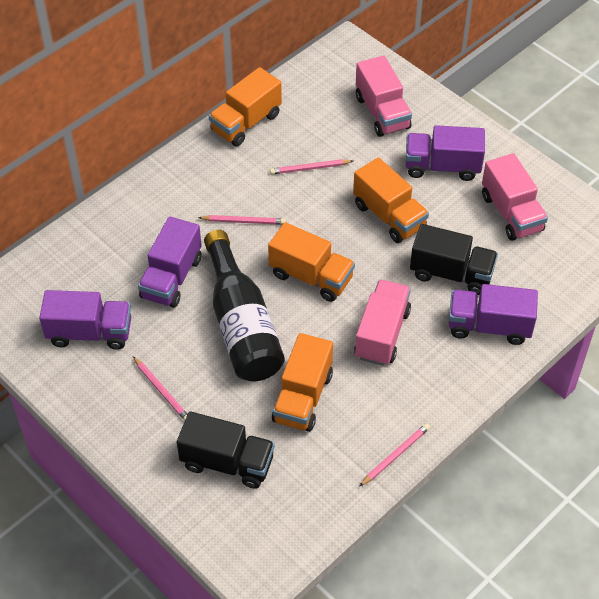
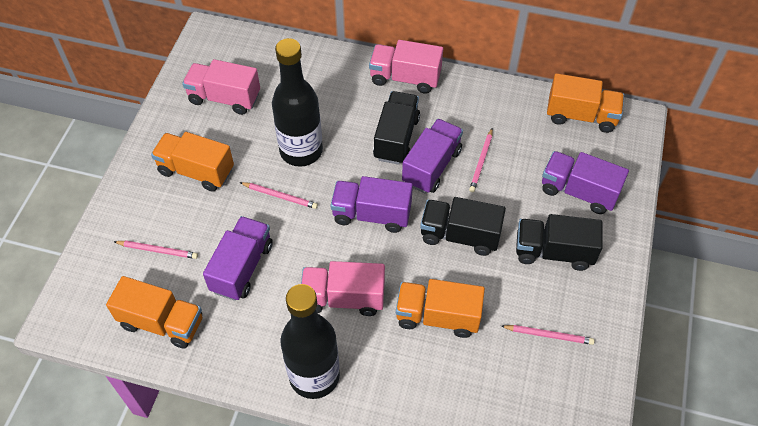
black bottle: 1 -> 2
black truck: 2 -> 3

